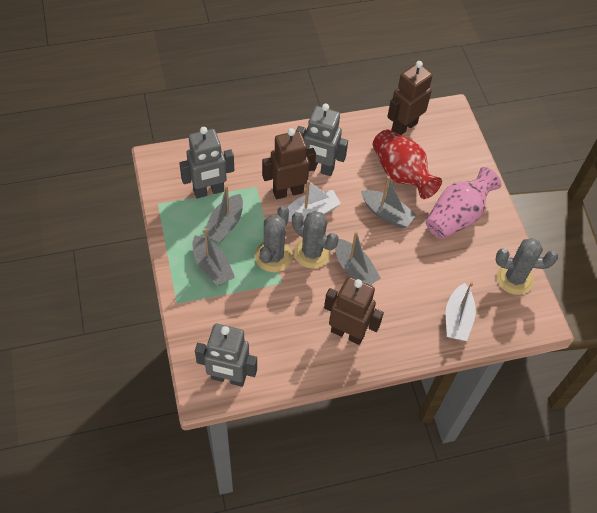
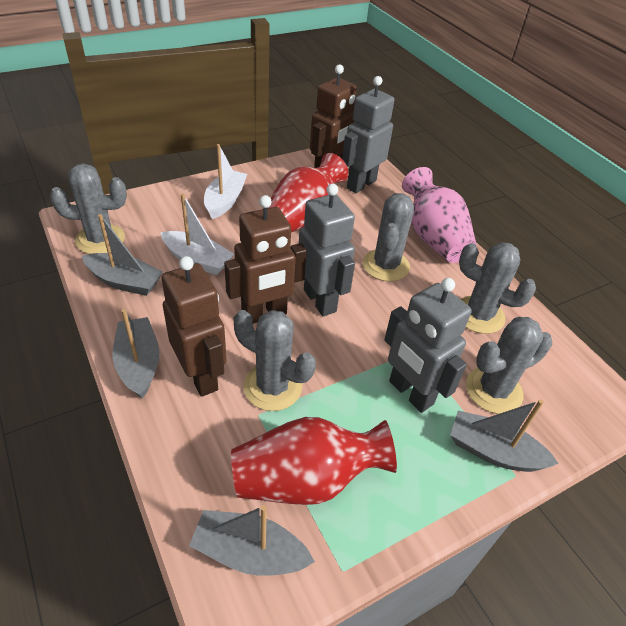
grey cactus: 3 -> 5
red vase: 1 -> 2

